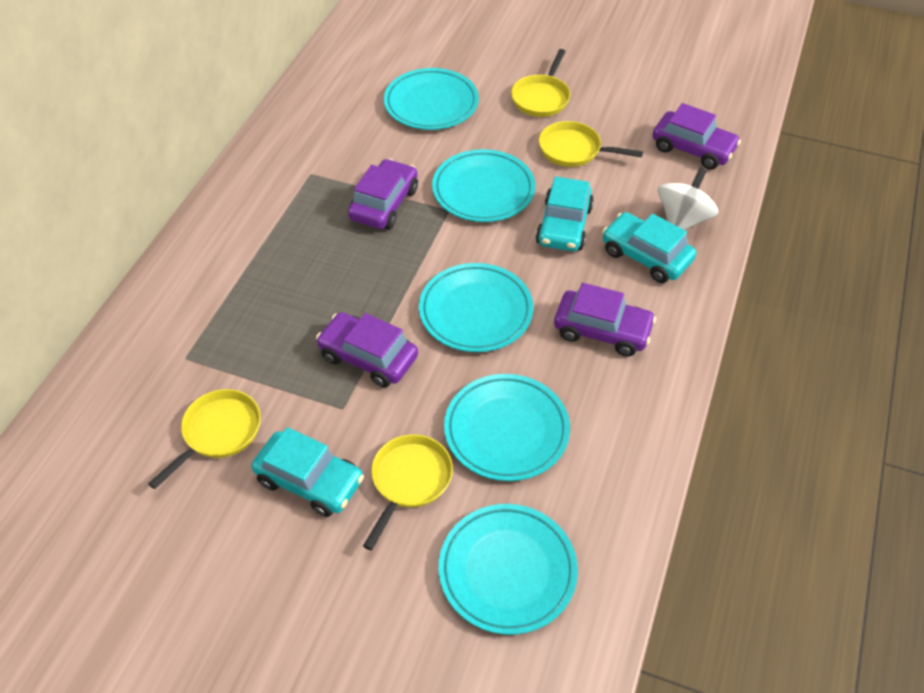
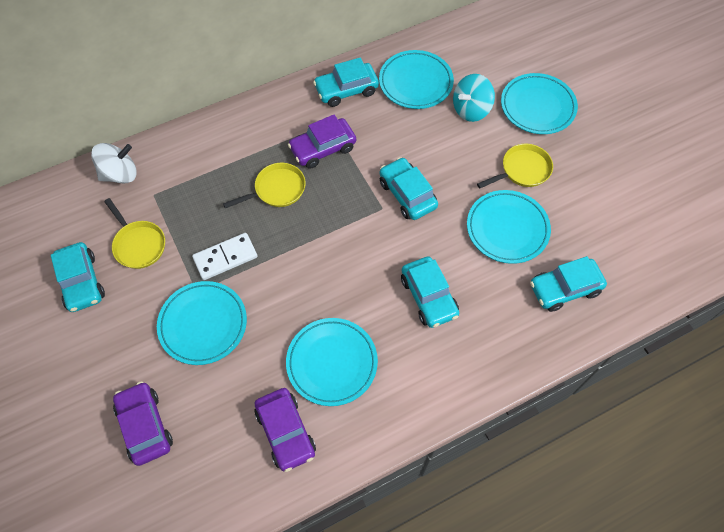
purple car: 4 -> 3
turquoise car: 3 -> 5
turquoise spinning top: 0 -> 1
white domino: 0 -> 1
yellow pan: 4 -> 3

